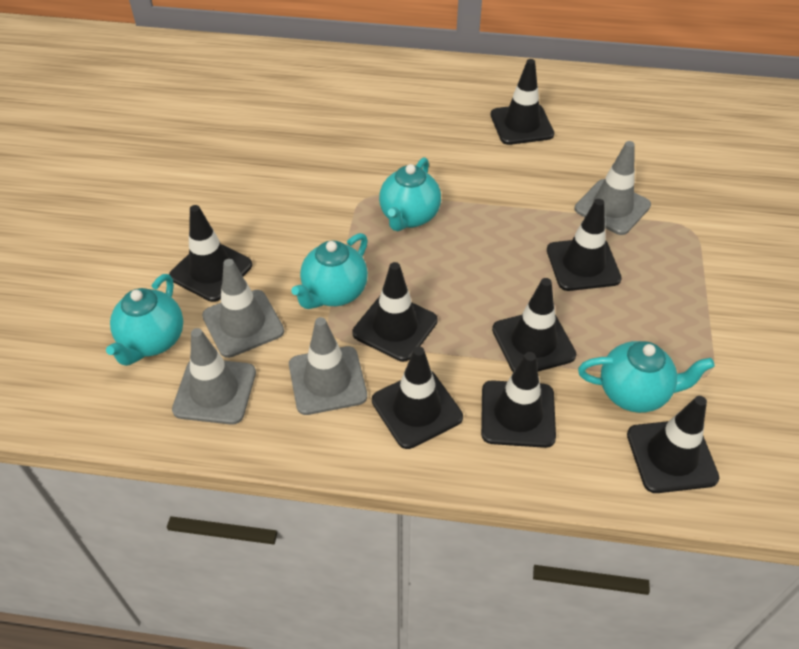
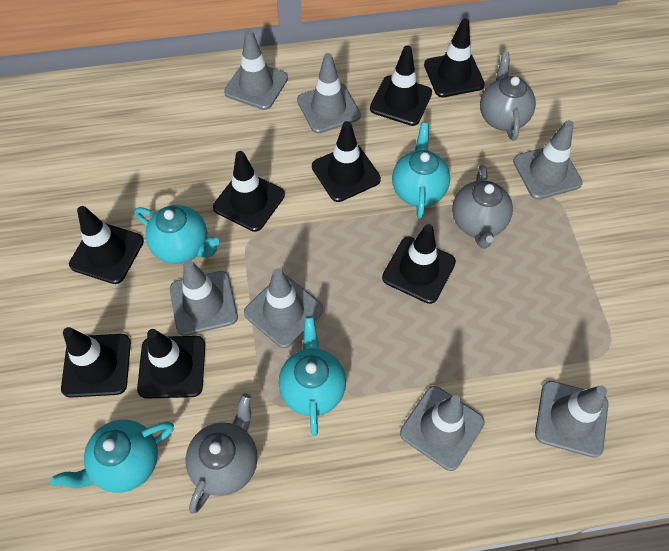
grey teapot: 0 -> 3
grey traffic cone: 4 -> 7

